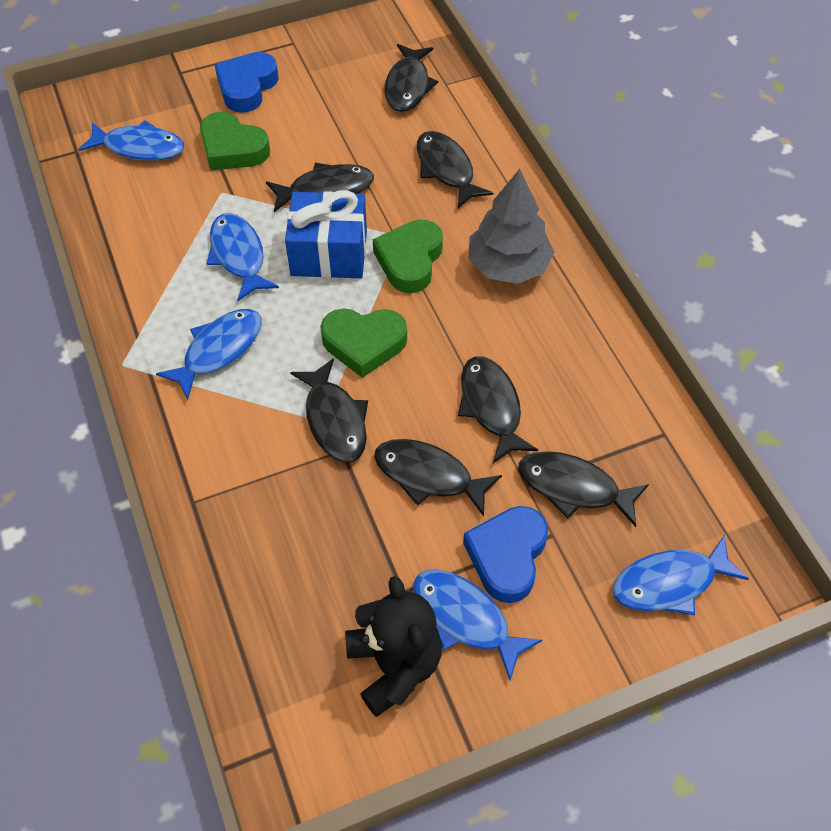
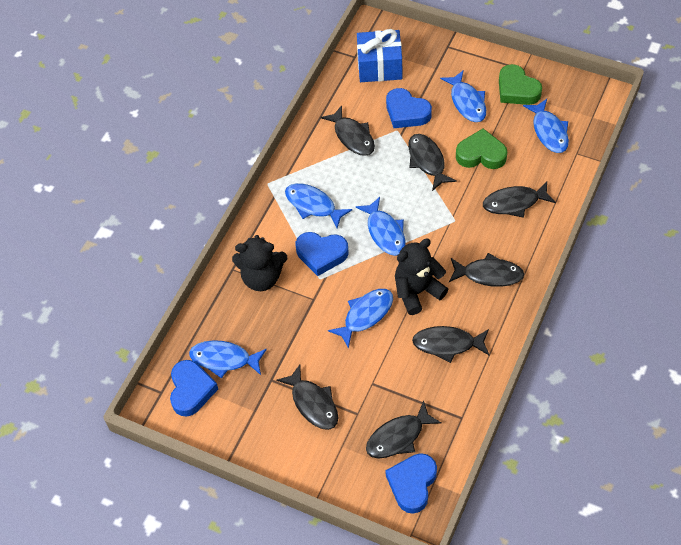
black teddy bear: 1 -> 2
blue fish: 5 -> 6
blue heart: 2 -> 4
green heart: 3 -> 2
grey tree: 1 -> 0

